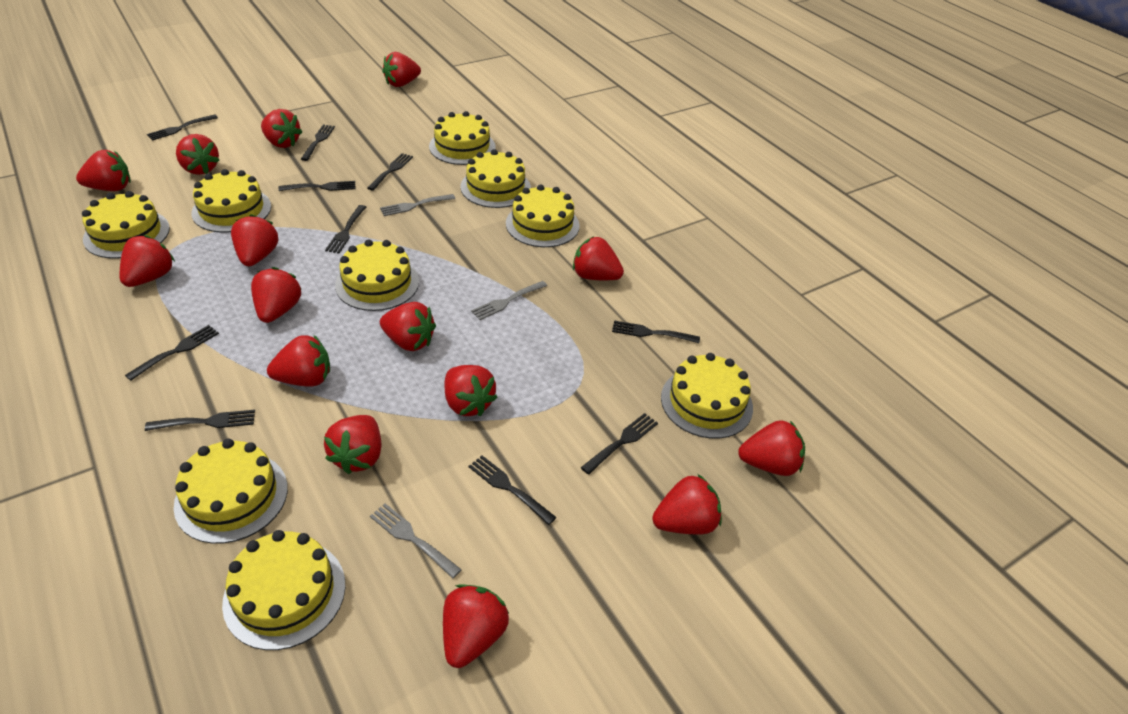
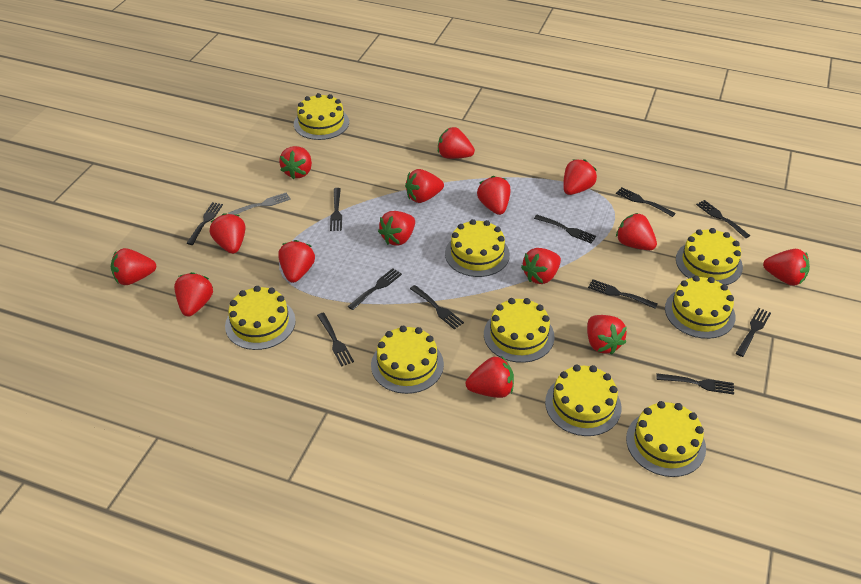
black fork: 10 -> 11
grey fork: 3 -> 1

